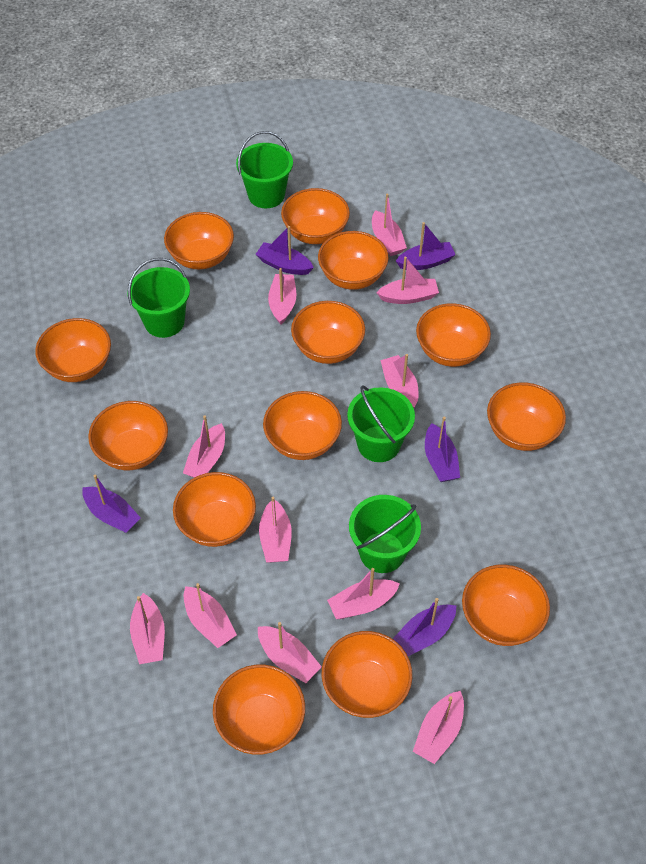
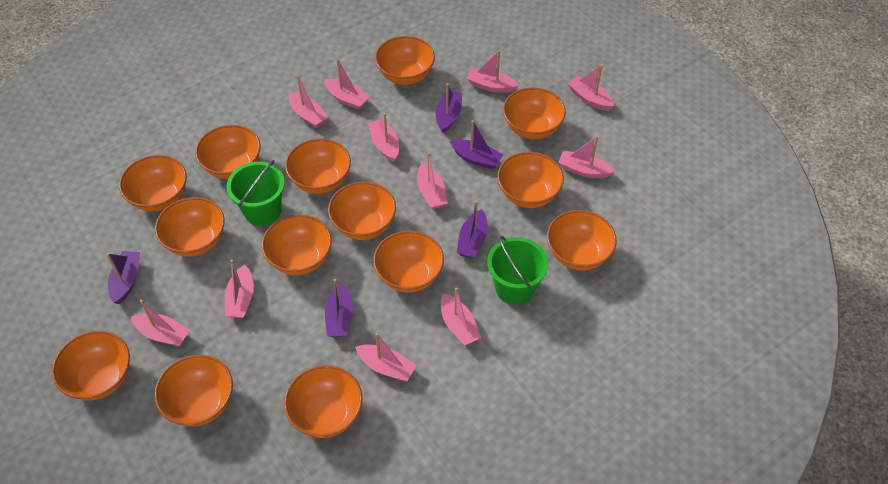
green bucket: 4 -> 2
orange bowl: 13 -> 14

